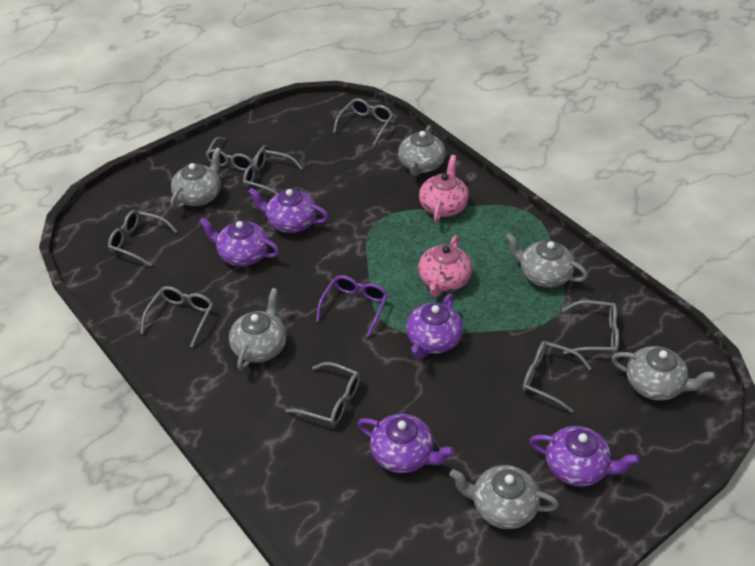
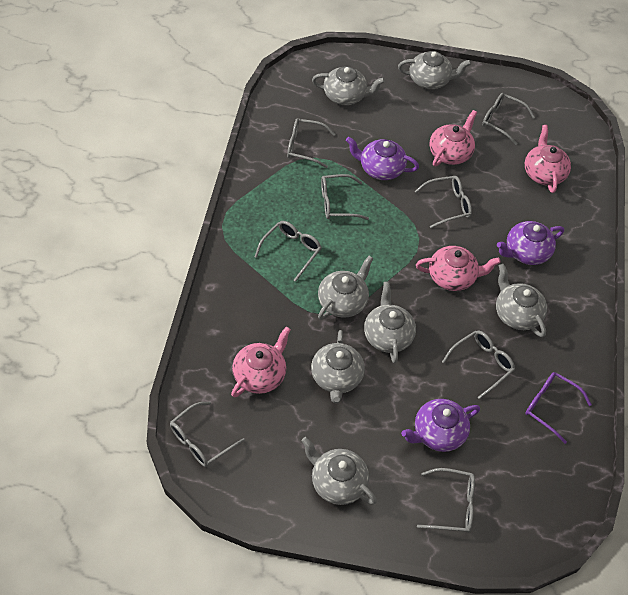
grey teapot: 6 -> 7
pink teapot: 2 -> 4
purple teapot: 5 -> 3

